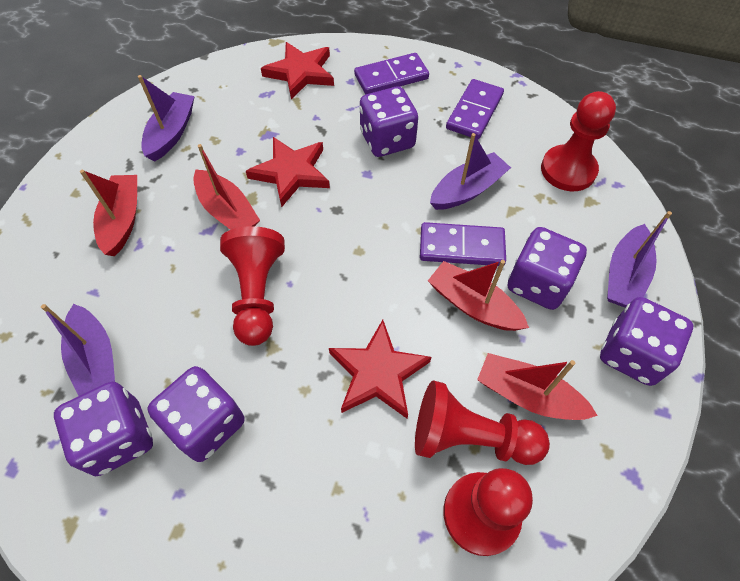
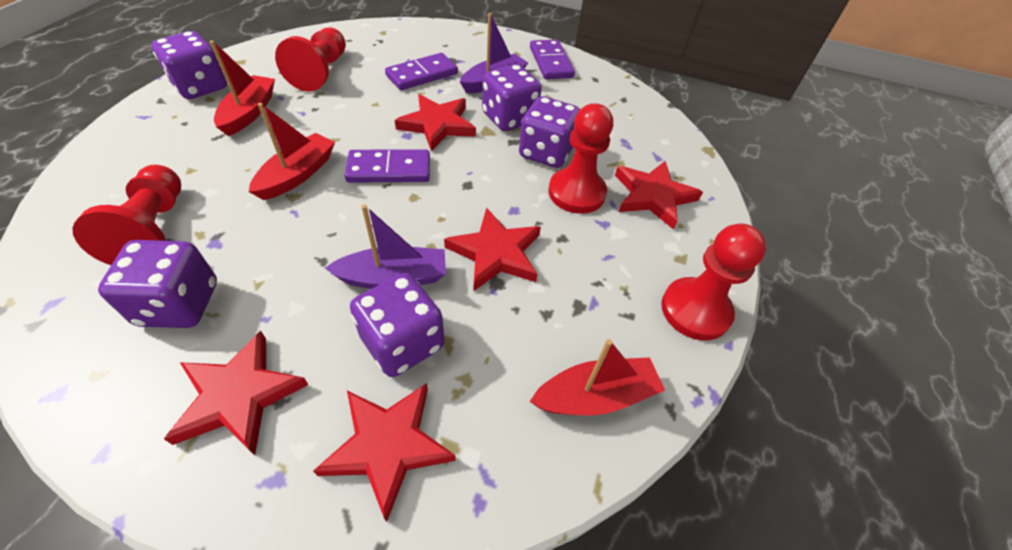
purple boat: 4 -> 2
red boat: 4 -> 3
red star: 3 -> 5

